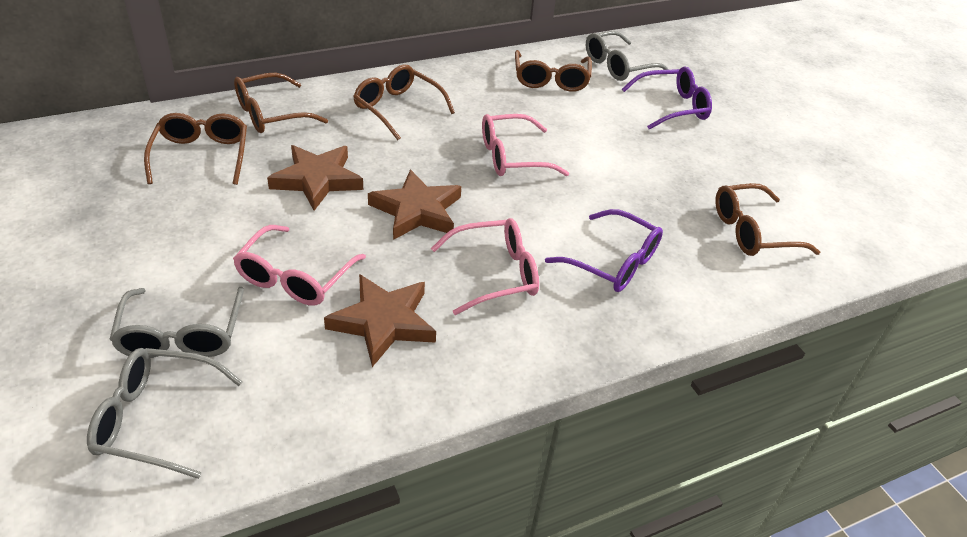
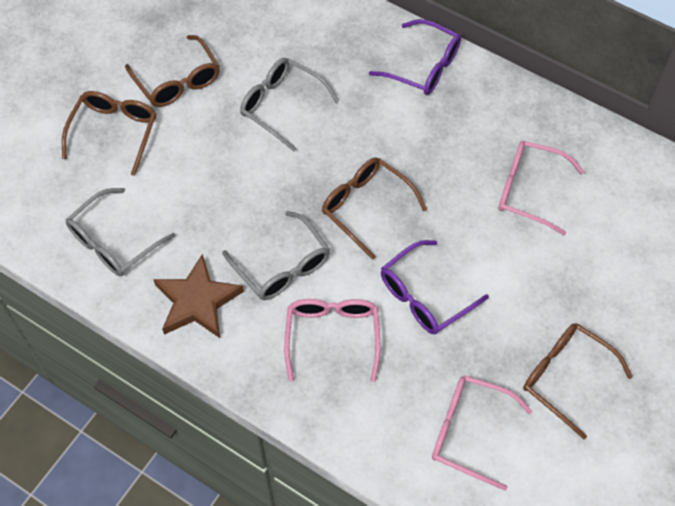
brown glasses: 5 -> 4
brown star: 3 -> 1

